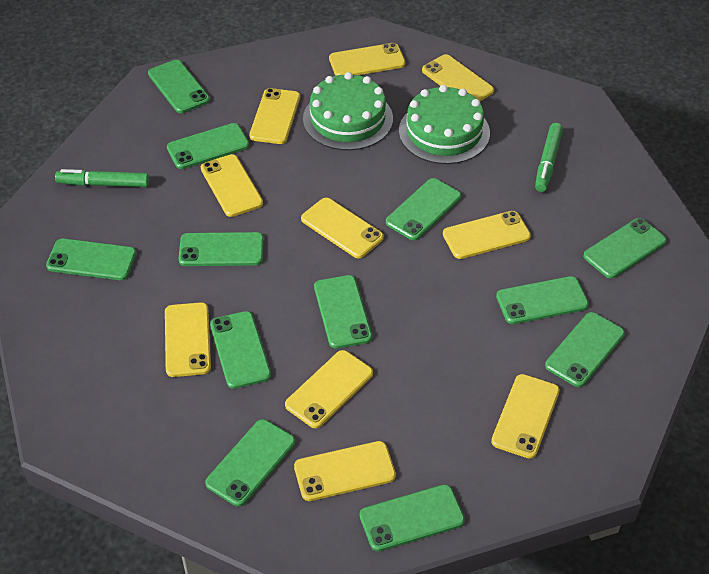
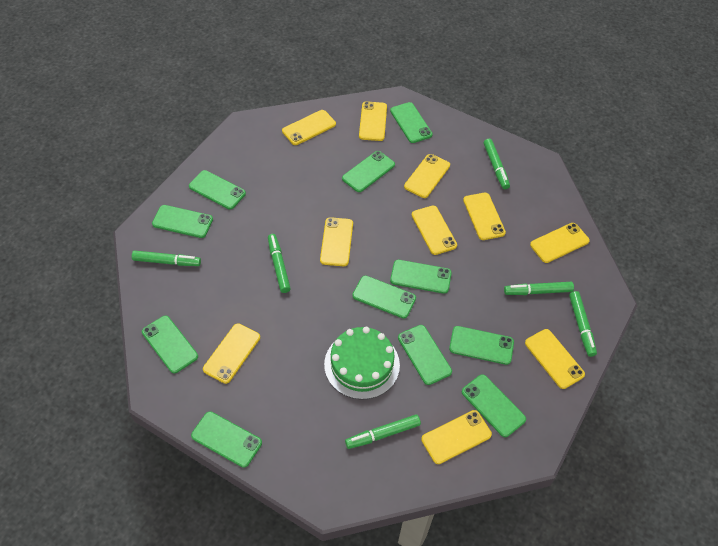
green cake: 2 -> 1
green marker: 2 -> 6
green phone: 12 -> 11

